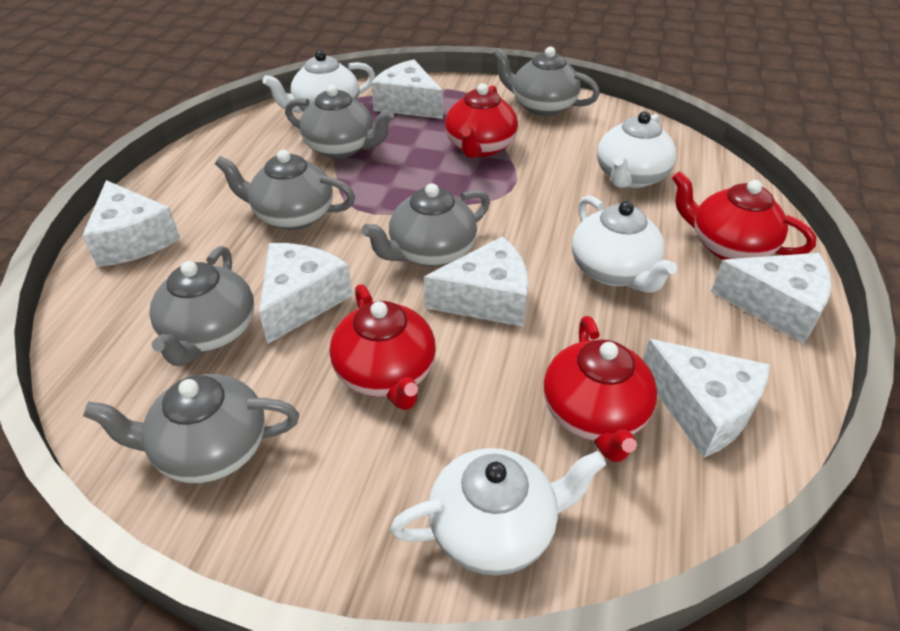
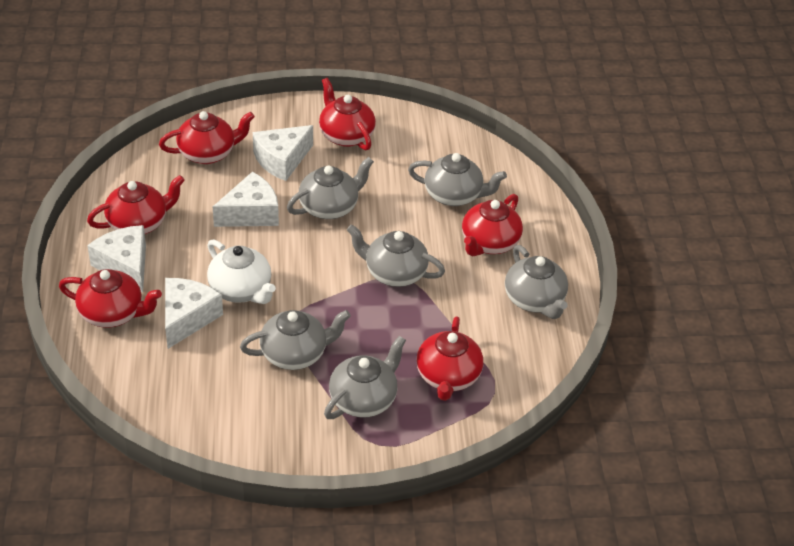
red teapot: 4 -> 6
white cheese: 6 -> 4
white teapot: 4 -> 1

